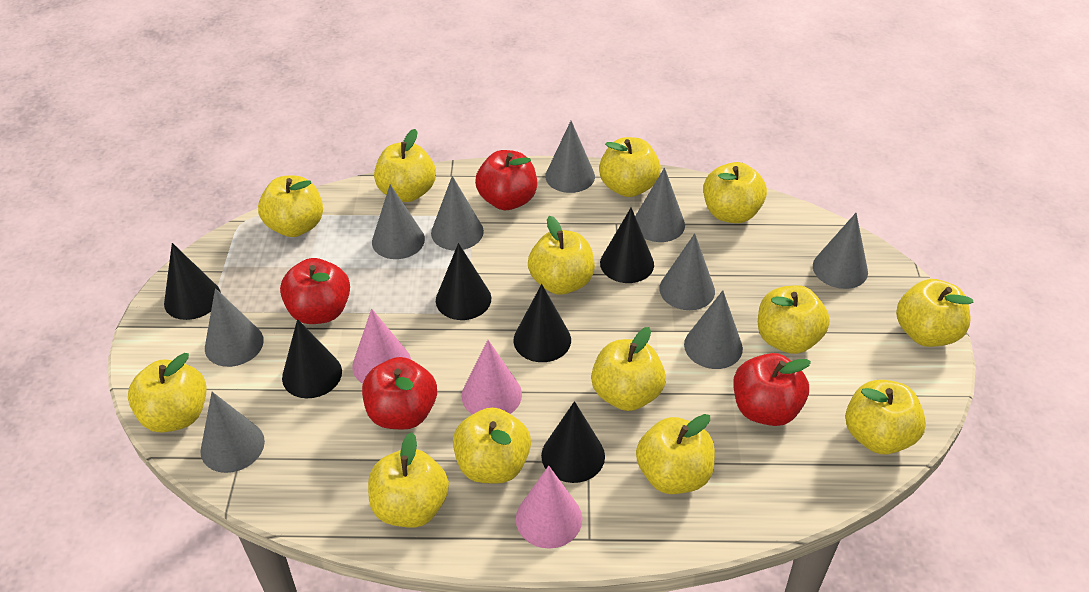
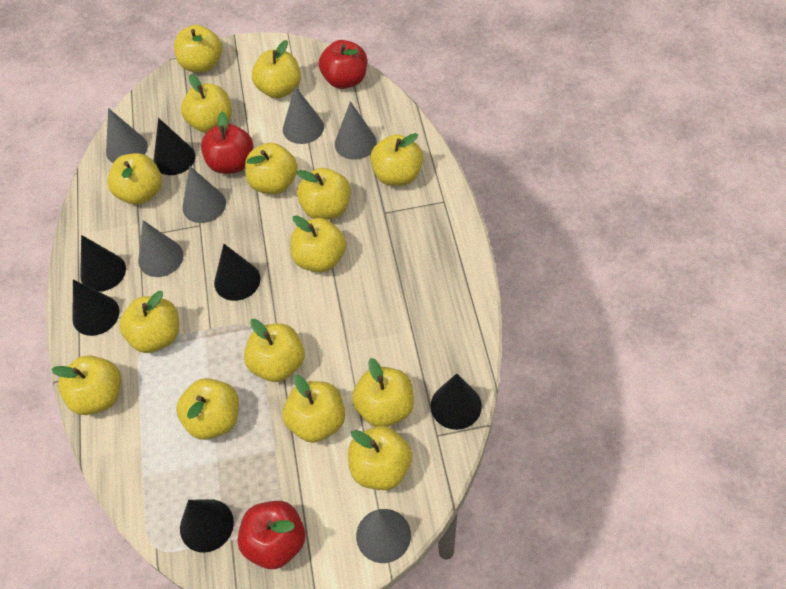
grey cone: 9 -> 6
pink cone: 3 -> 0
red apple: 4 -> 3
yellow apple: 13 -> 15

